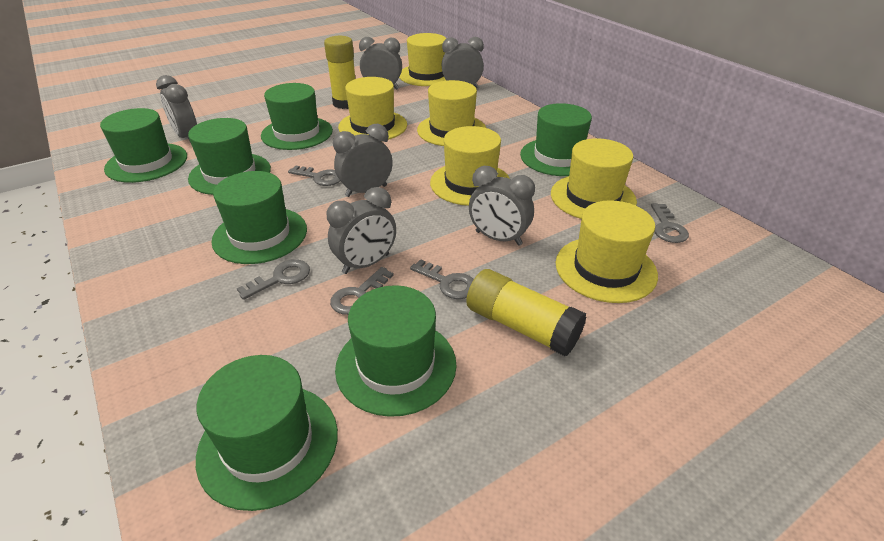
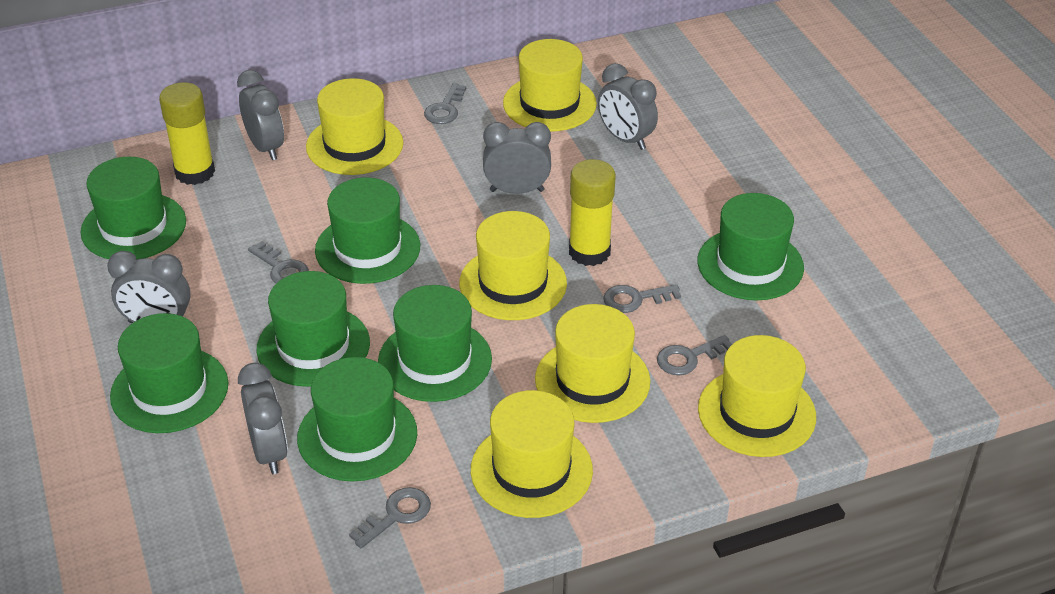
grey clock: 6 -> 5

